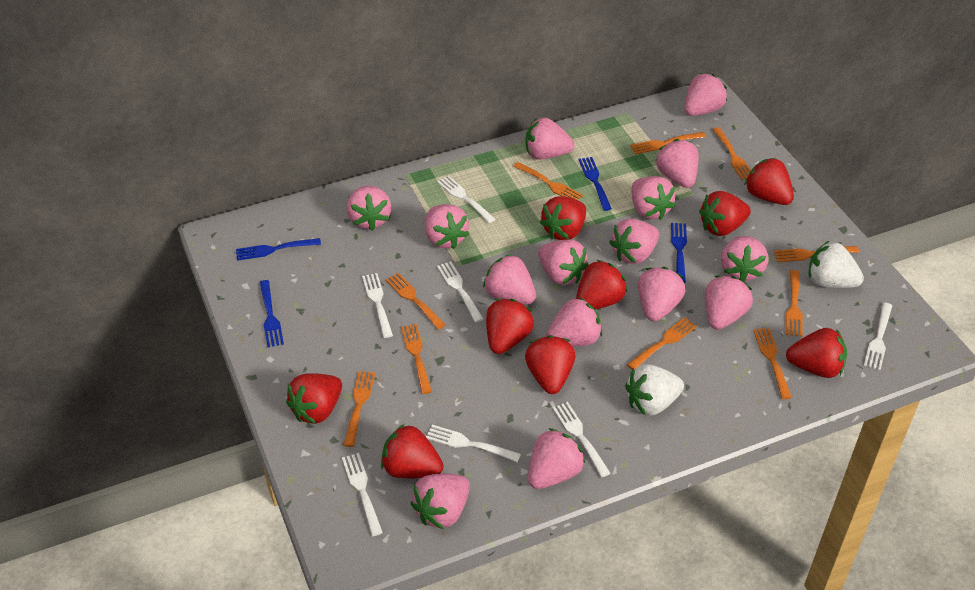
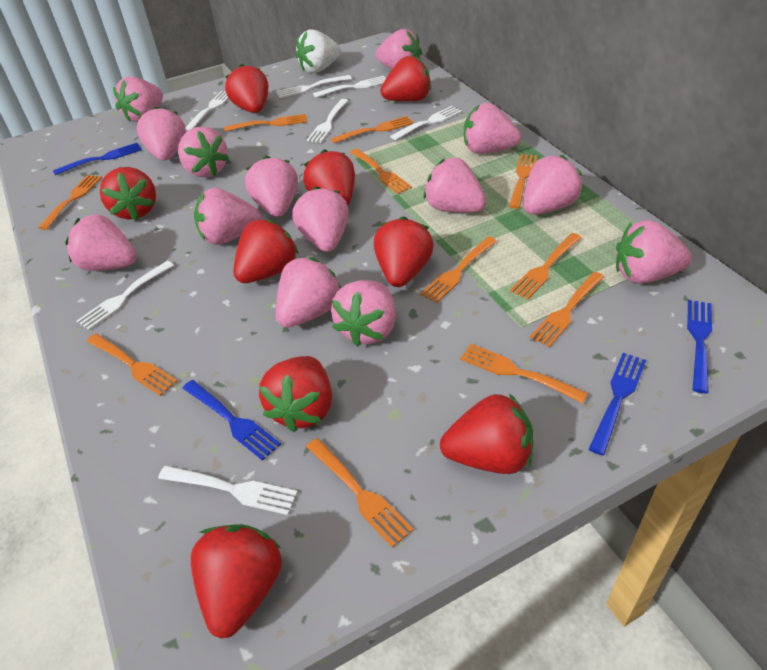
orange fork: 10 -> 11
pink strawberry: 15 -> 14
white strawberry: 2 -> 1

